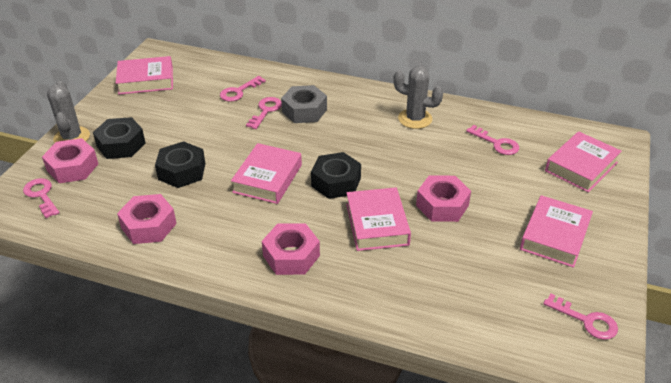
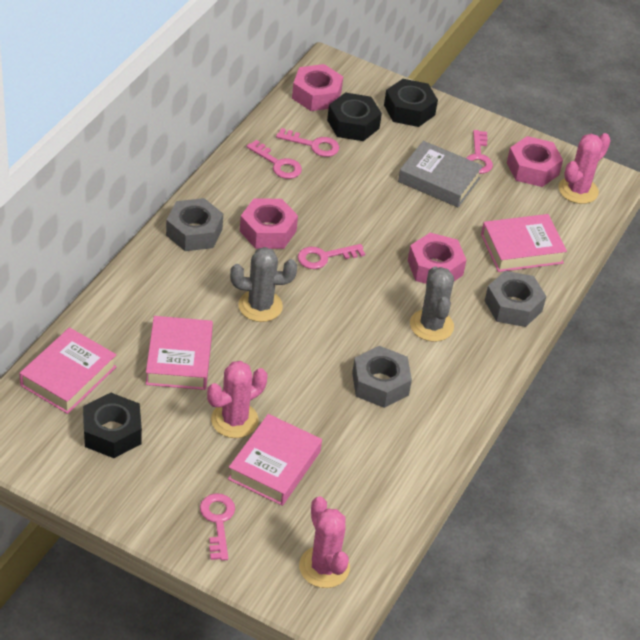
grey book: 0 -> 1
grey nut: 1 -> 3
pink book: 5 -> 4
pink cactus: 0 -> 3

